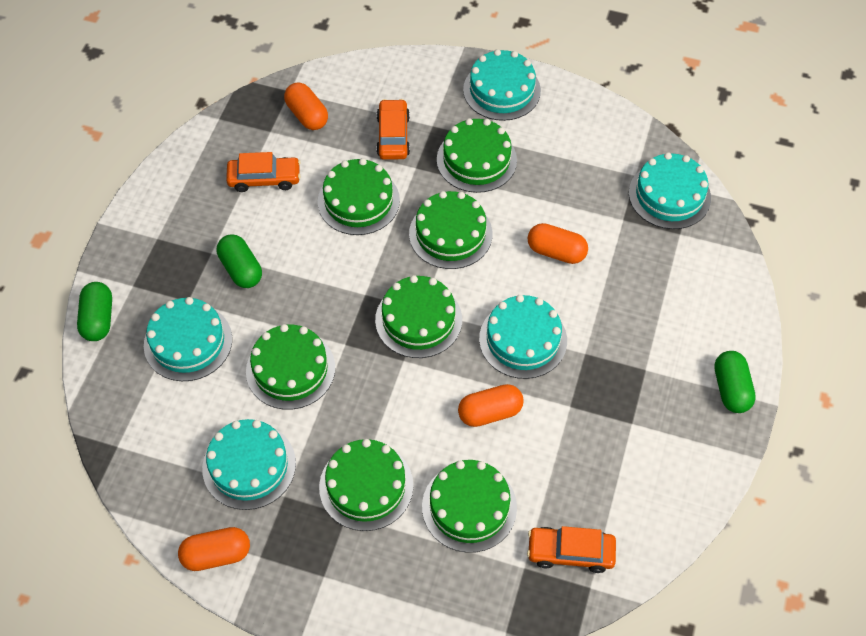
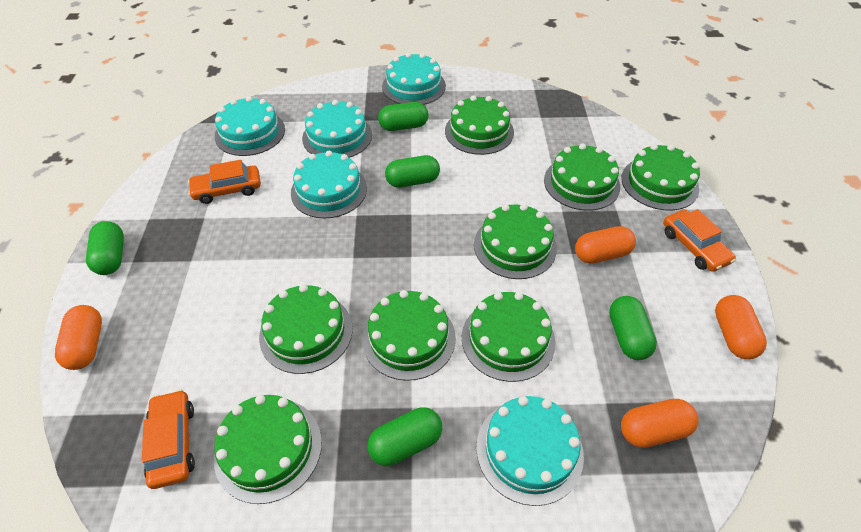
green cake: 7 -> 8
green capsule: 3 -> 5

